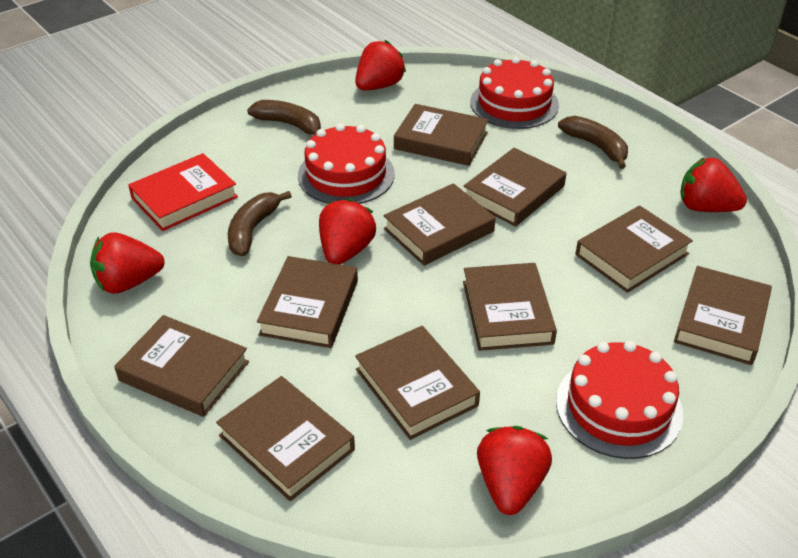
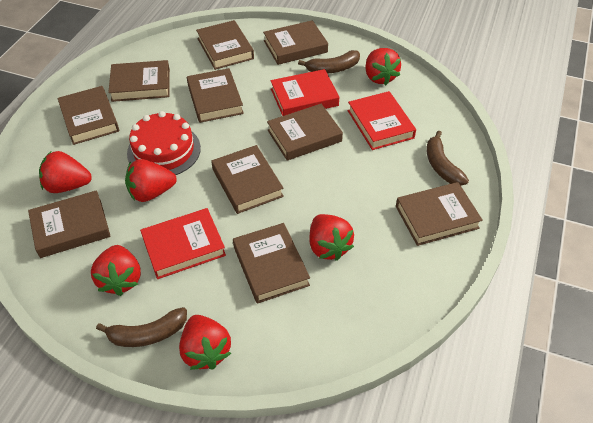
red book: 1 -> 3
red cake: 3 -> 1
red strawberry: 5 -> 6

